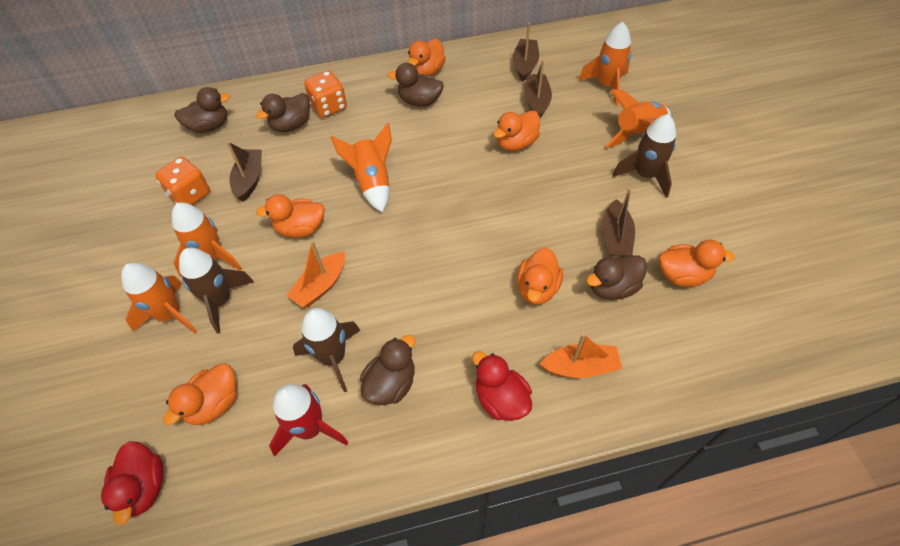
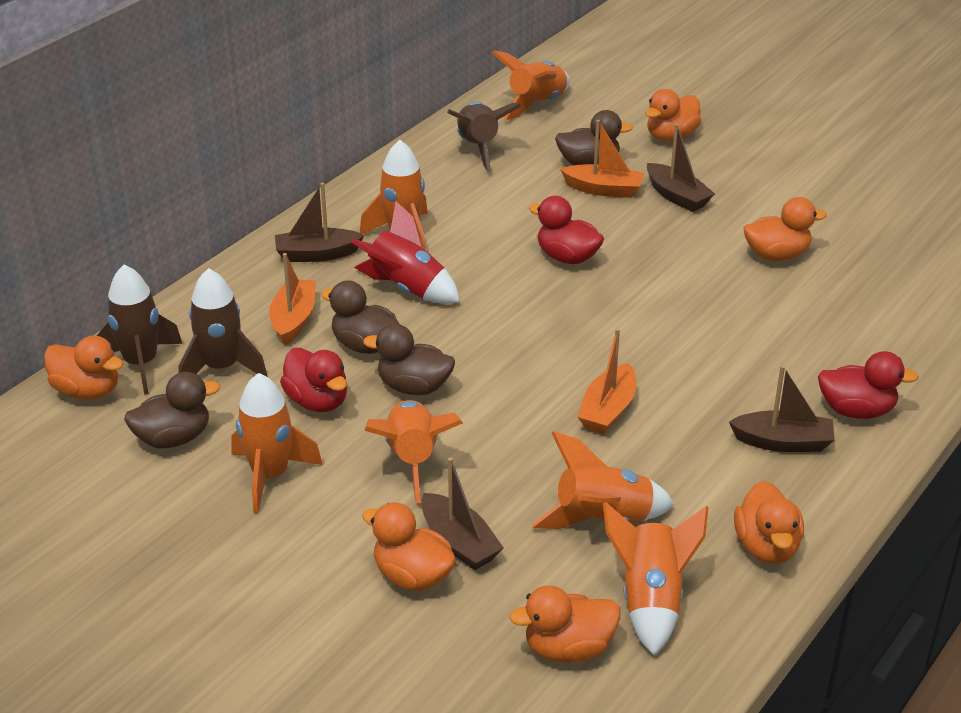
brown duck: 5 -> 4
orange boat: 2 -> 3
orange dice: 2 -> 0
orange rocket: 5 -> 6
red duck: 2 -> 3

